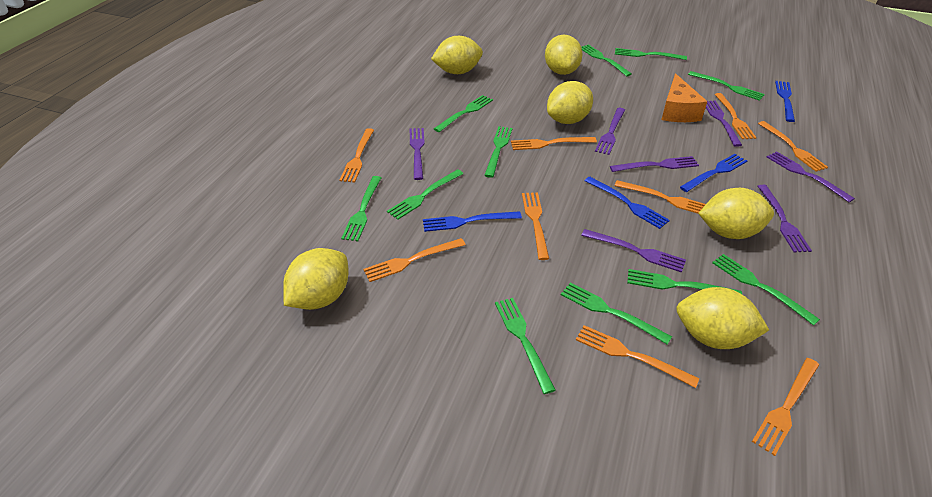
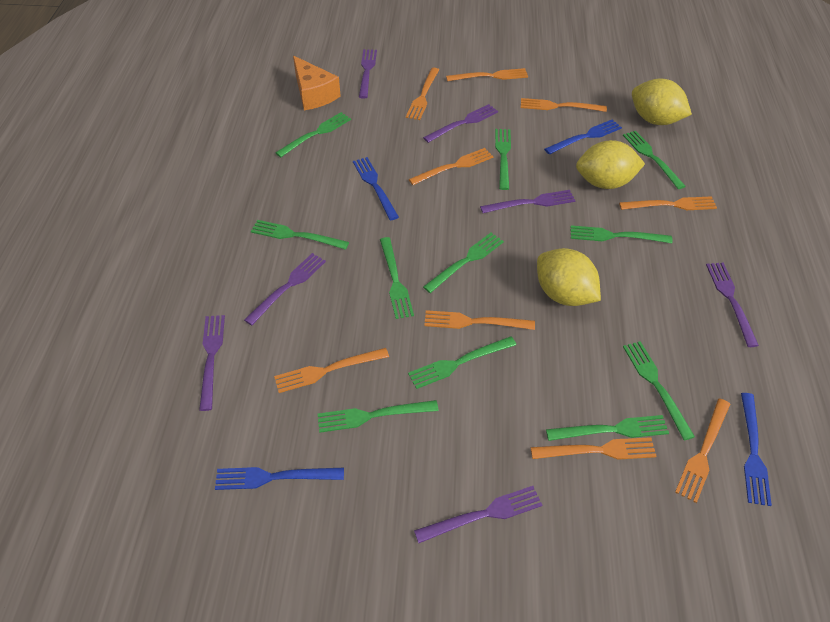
yellow lemon: 6 -> 3

